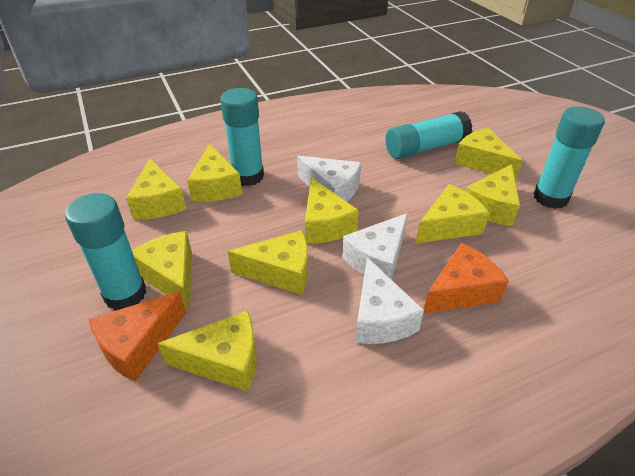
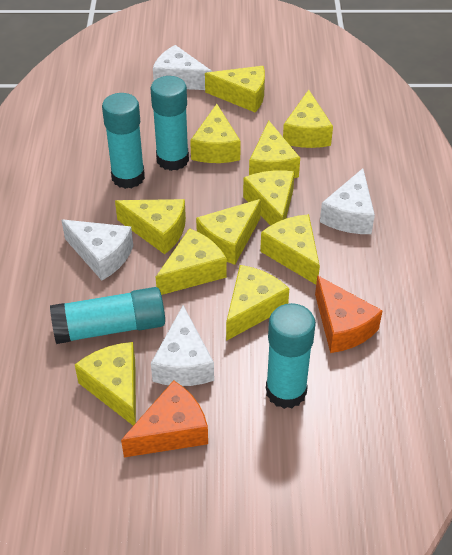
white cheese: 3 -> 4
yellow cheese: 9 -> 11

